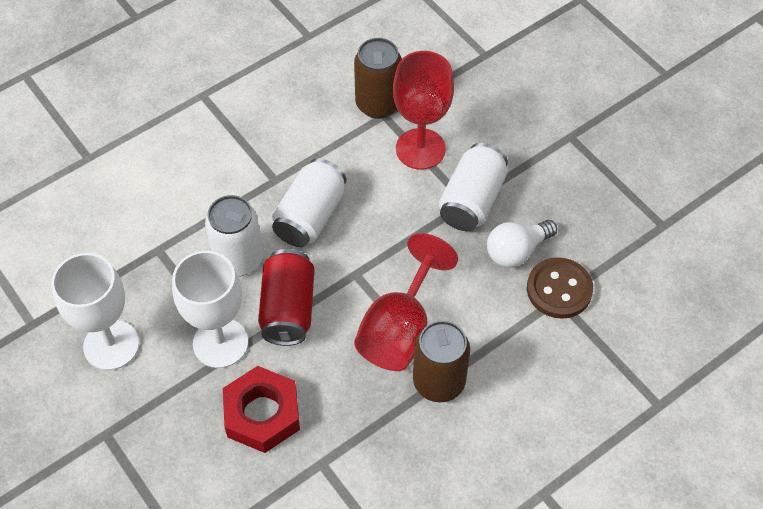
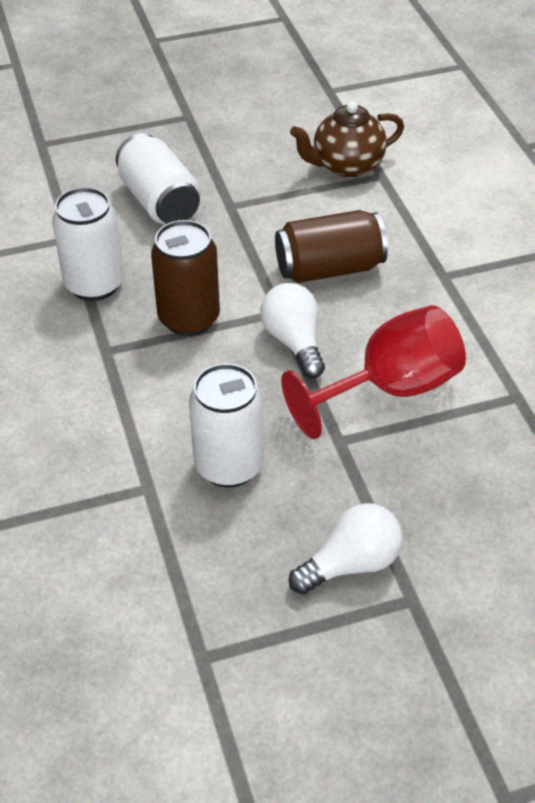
brown button: 1 -> 0
brown teapot: 0 -> 1
red can: 1 -> 0
red goblet: 2 -> 1
red nut: 1 -> 0
white goblet: 2 -> 0
white light bulb: 1 -> 2

